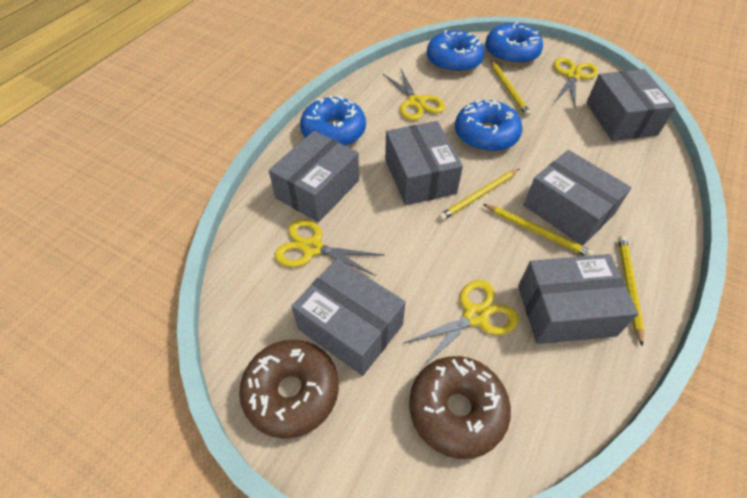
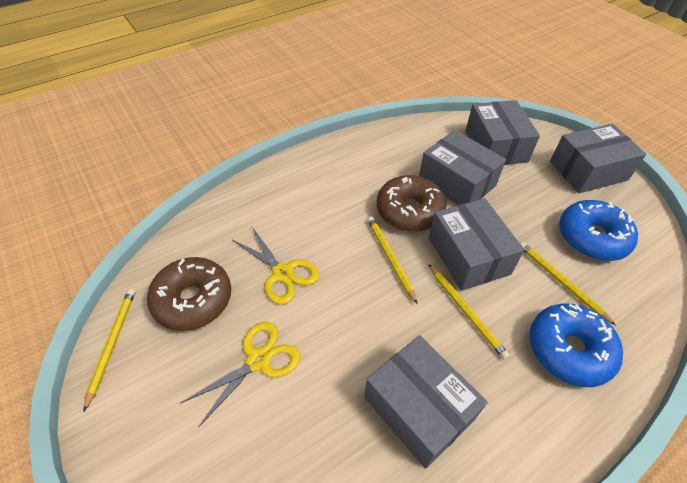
blue donut: 4 -> 2
grey box: 6 -> 5
yellow scissors: 4 -> 2

